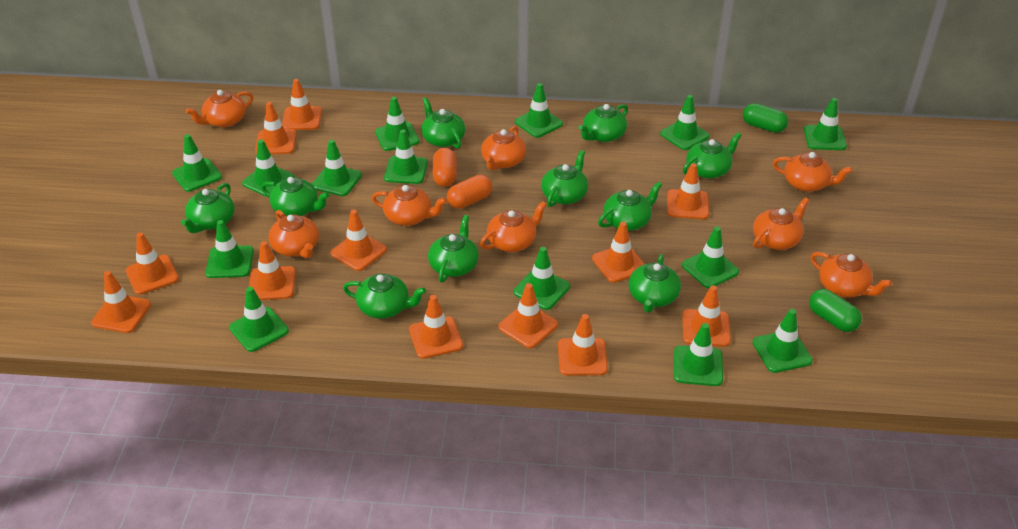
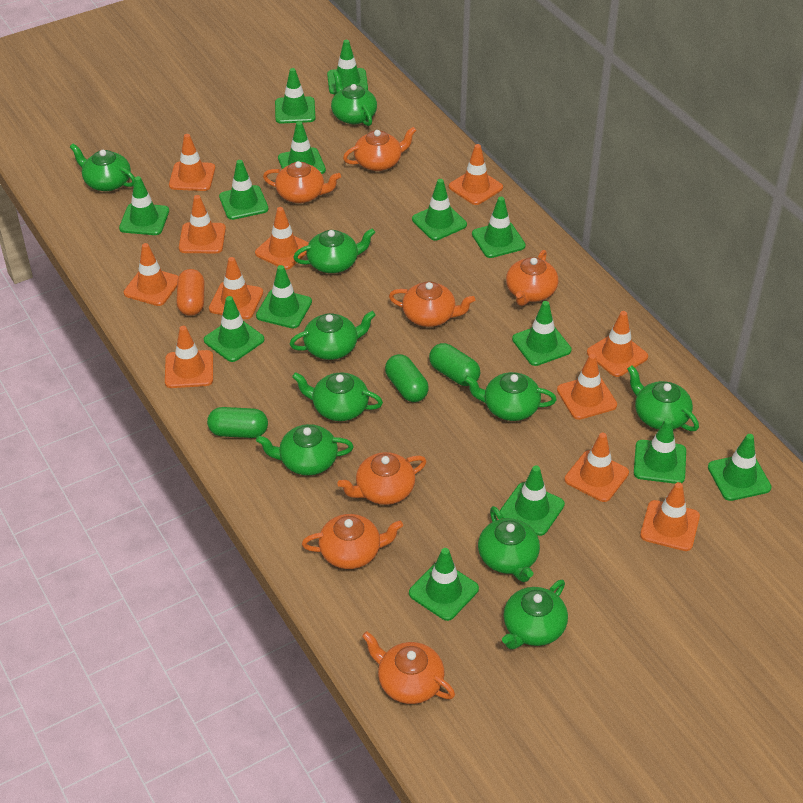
green capsule: 2 -> 3
orange capsule: 2 -> 1
orange teapot: 8 -> 7
orange traffic cone: 12 -> 11

